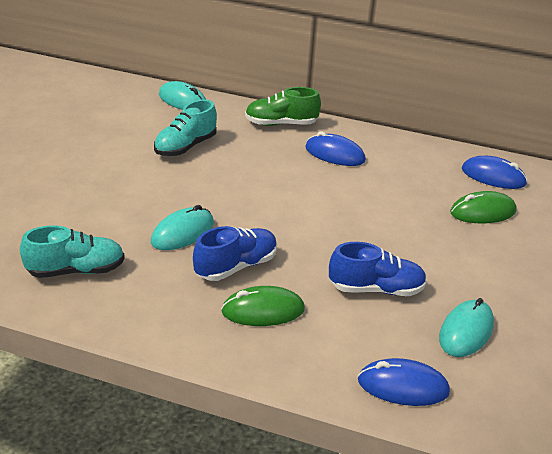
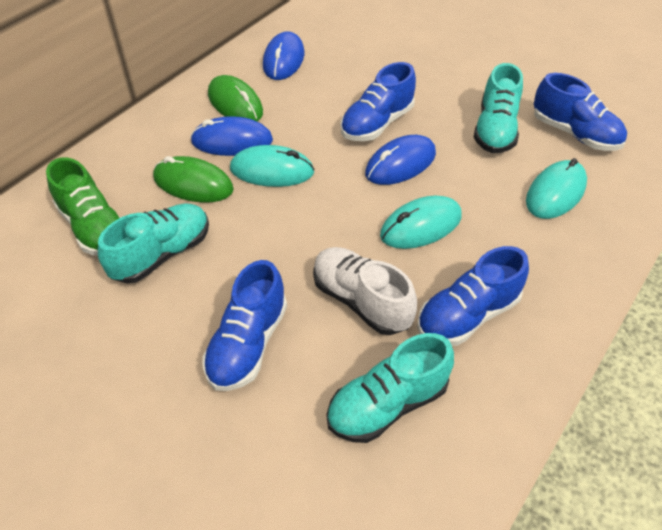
blue shoe: 2 -> 4
turquoise shoe: 2 -> 3
white shoe: 0 -> 1

